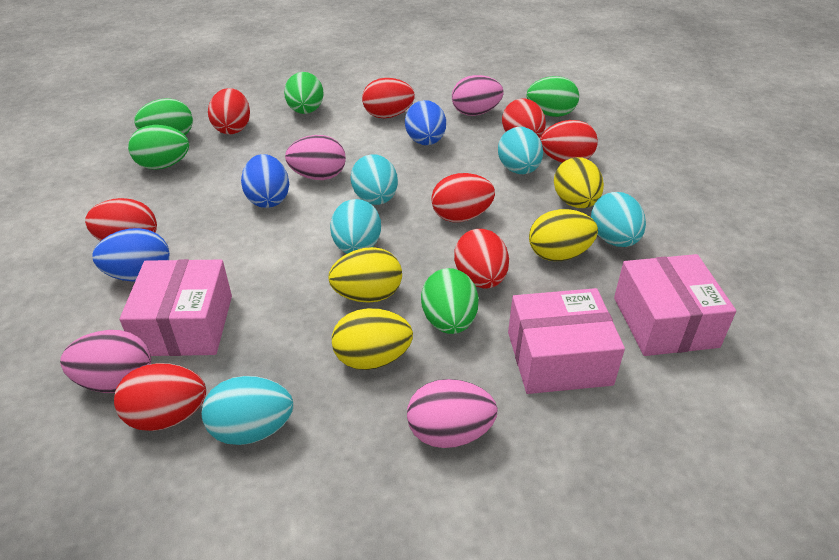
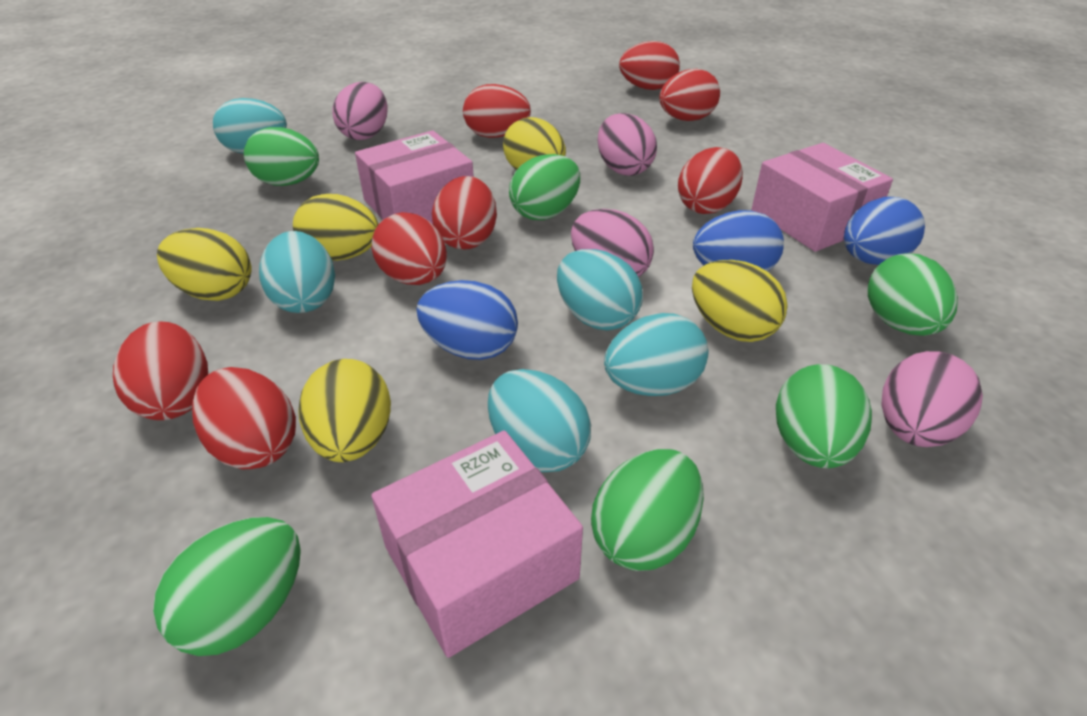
green egg: 5 -> 6
yellow egg: 4 -> 5

